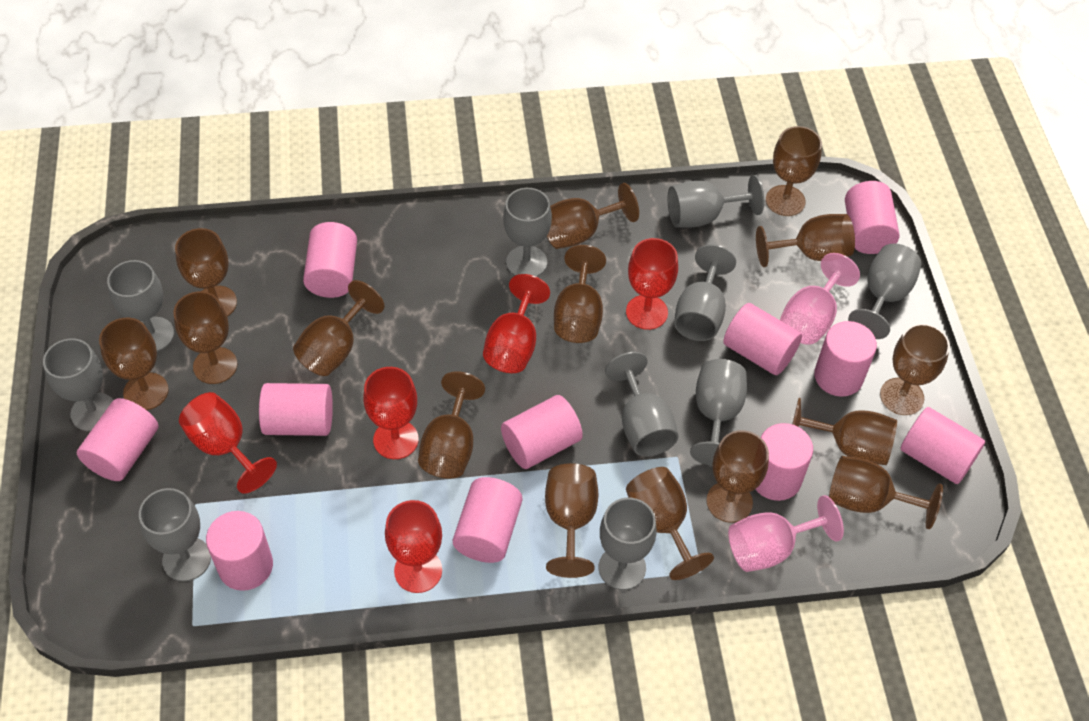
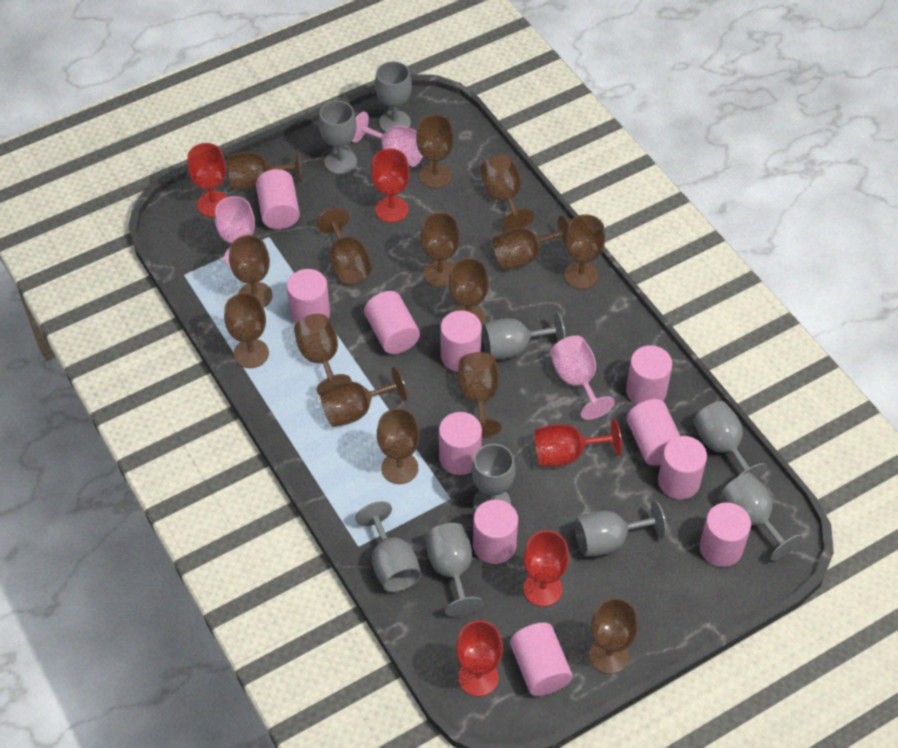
grey goblet: 10 -> 9
pink goblet: 2 -> 3

